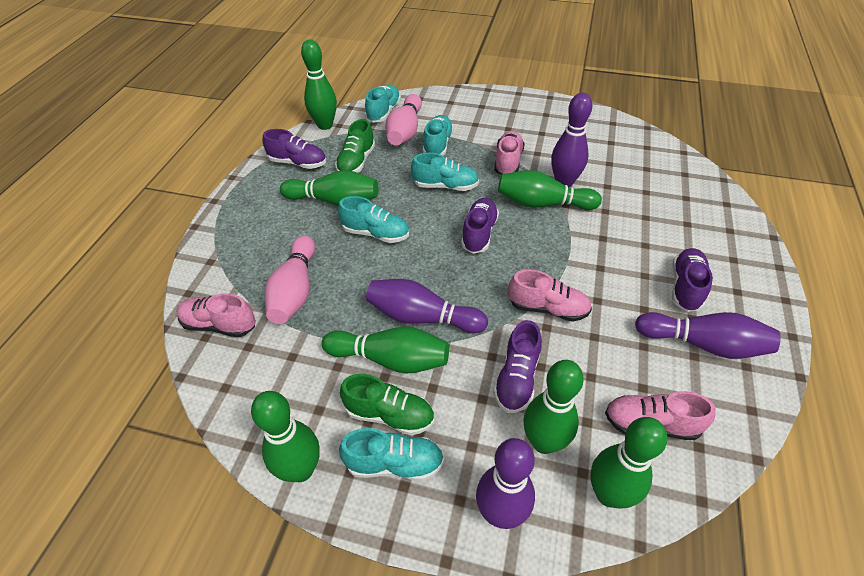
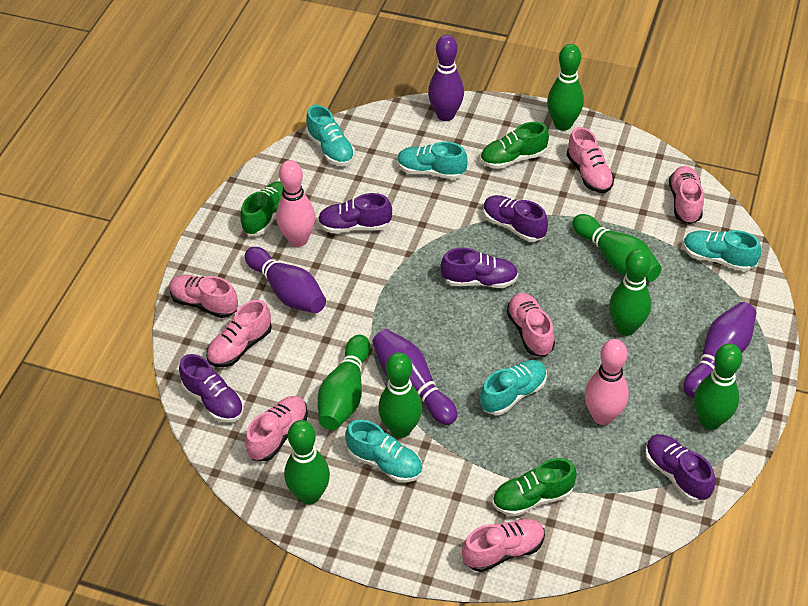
green shoe: 2 -> 3
pink shoe: 4 -> 7
purple shoe: 4 -> 5

